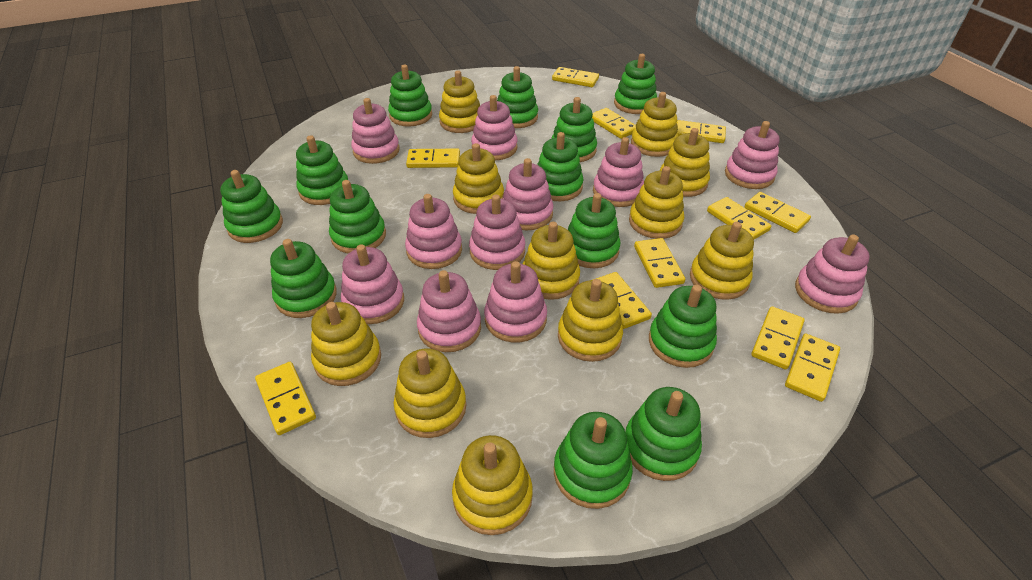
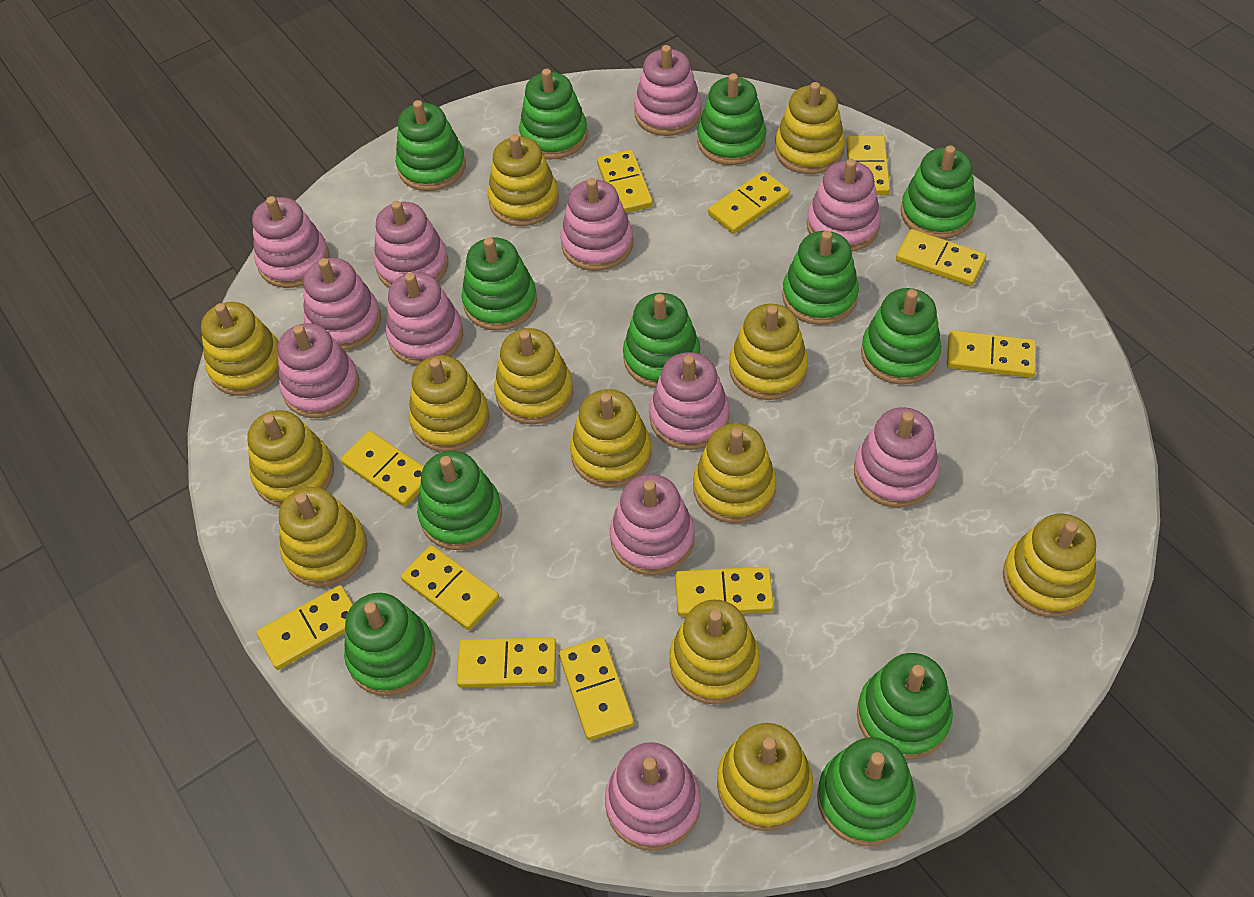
green stacking toy: 13 -> 12
pink stacking toy: 11 -> 12
yellow stacking toy: 11 -> 13

